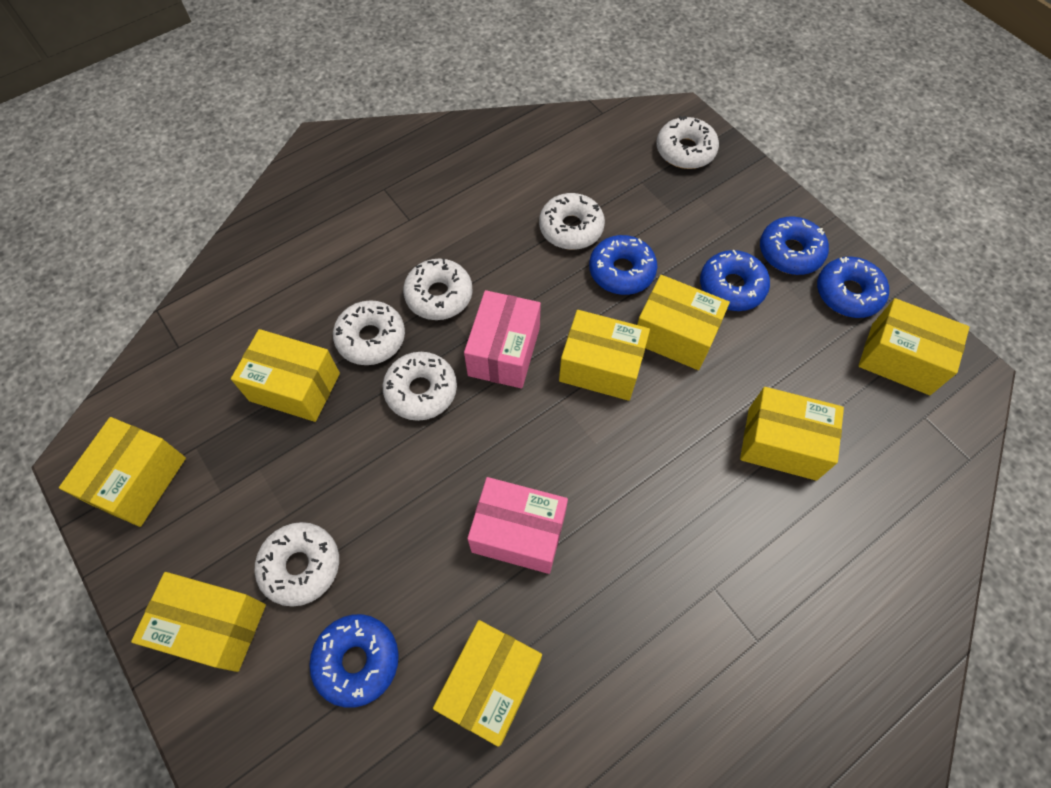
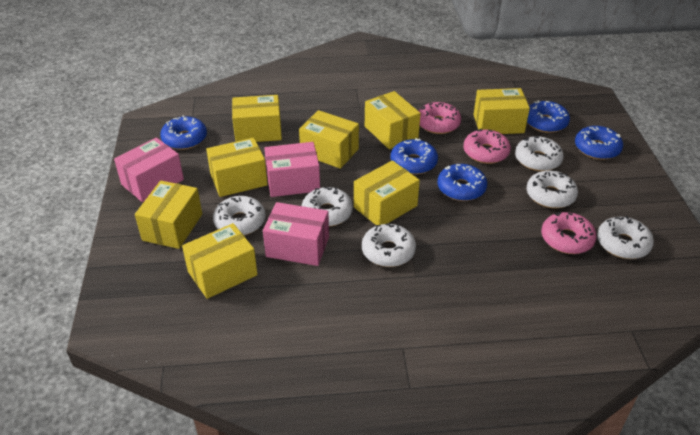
pink box: 2 -> 3
pink donut: 0 -> 3

